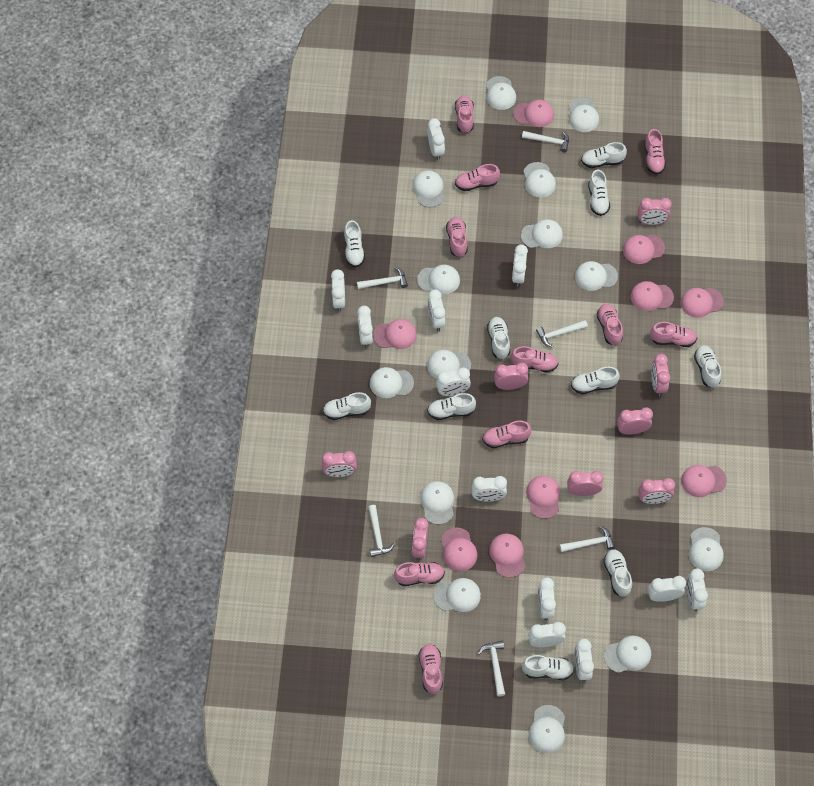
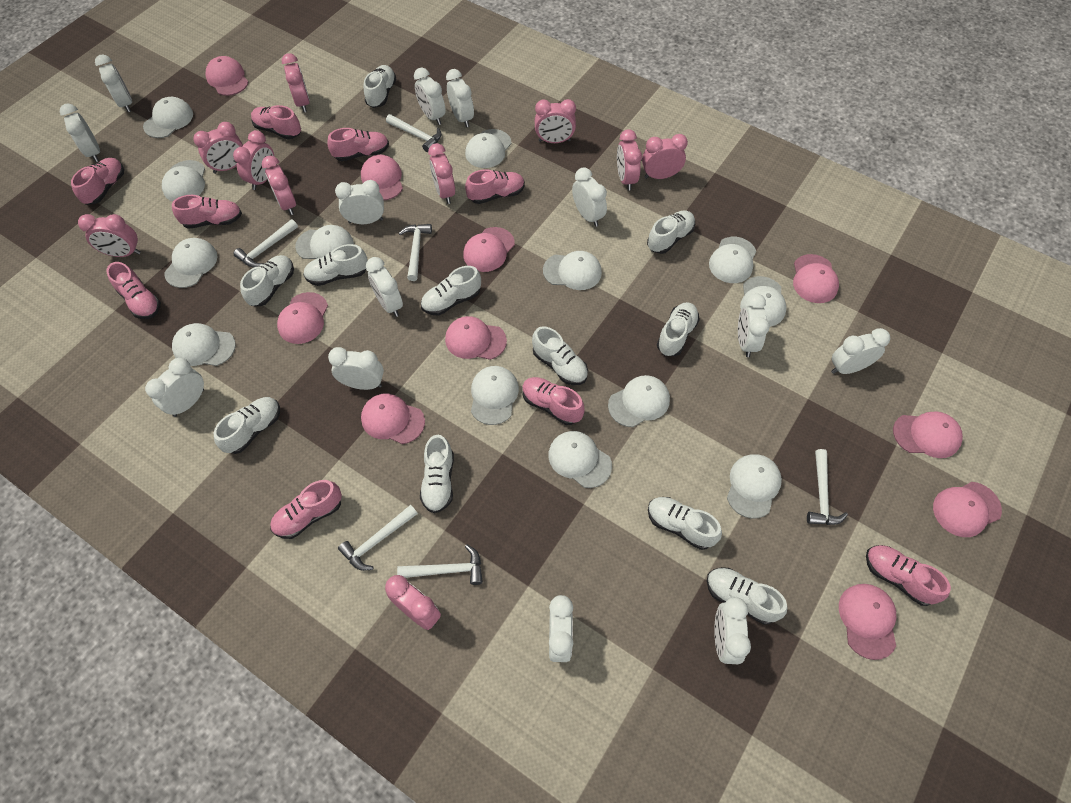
pink cap: 9 -> 10
pink clock: 8 -> 10
pink shoe: 10 -> 9
white cap: 14 -> 13
white clock: 12 -> 13
white shoe: 10 -> 11

